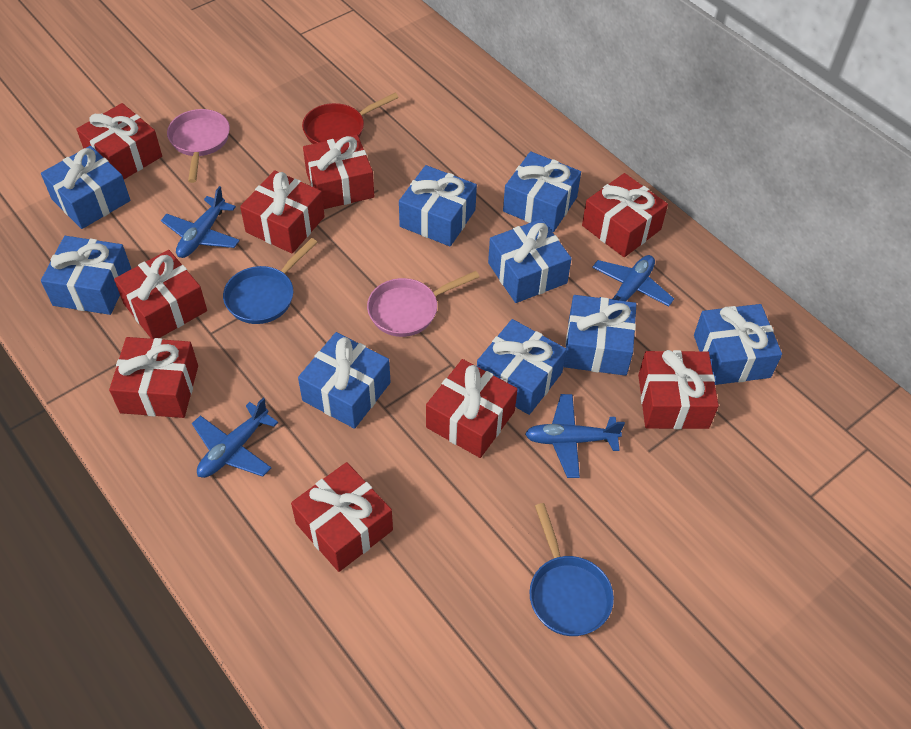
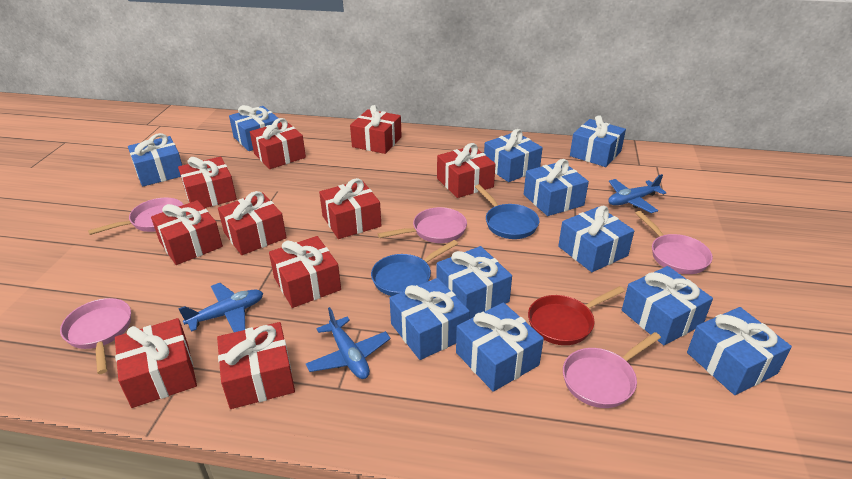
blue gift: 9 -> 11
blue plane: 4 -> 3
pink pan: 2 -> 5
red gift: 9 -> 10

